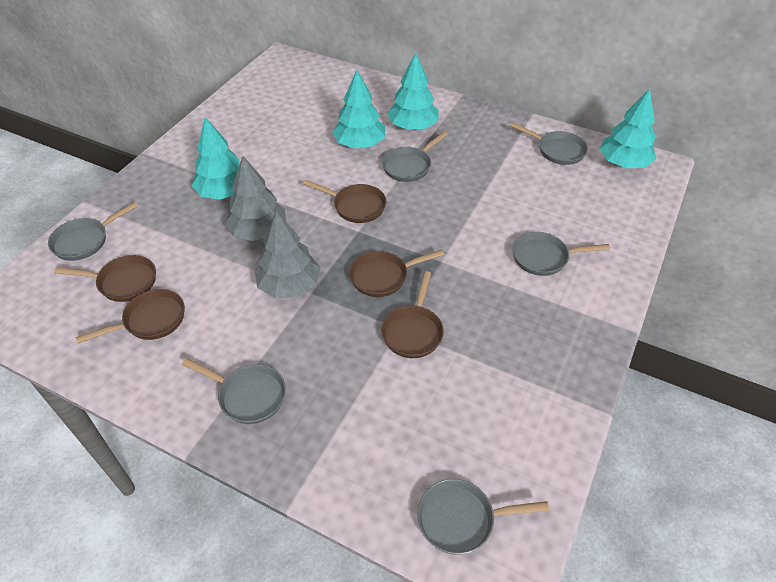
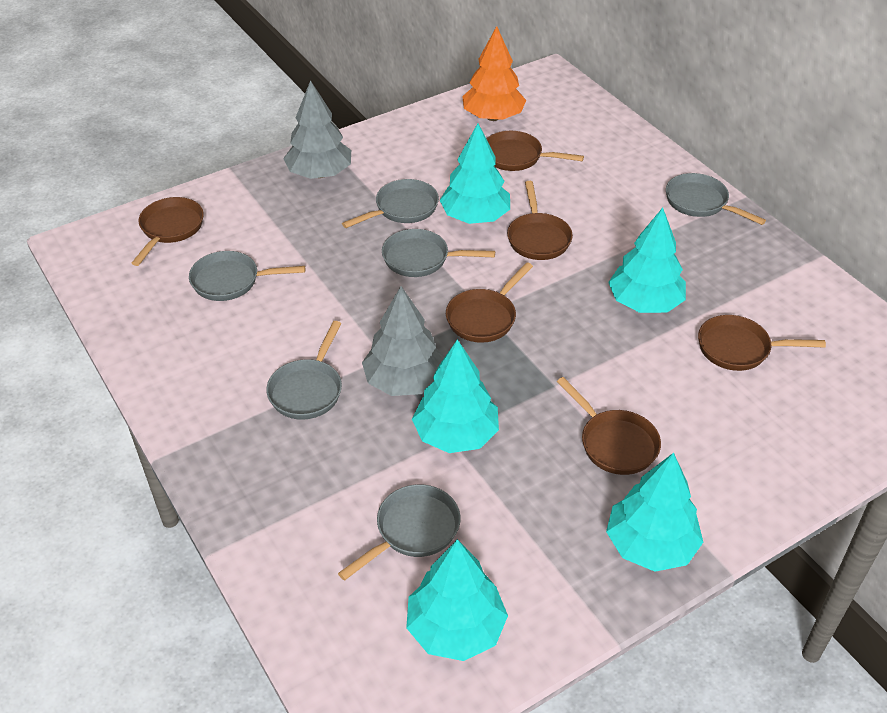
brown pan: 5 -> 6
orange tree: 0 -> 1
turquoise tree: 4 -> 5

